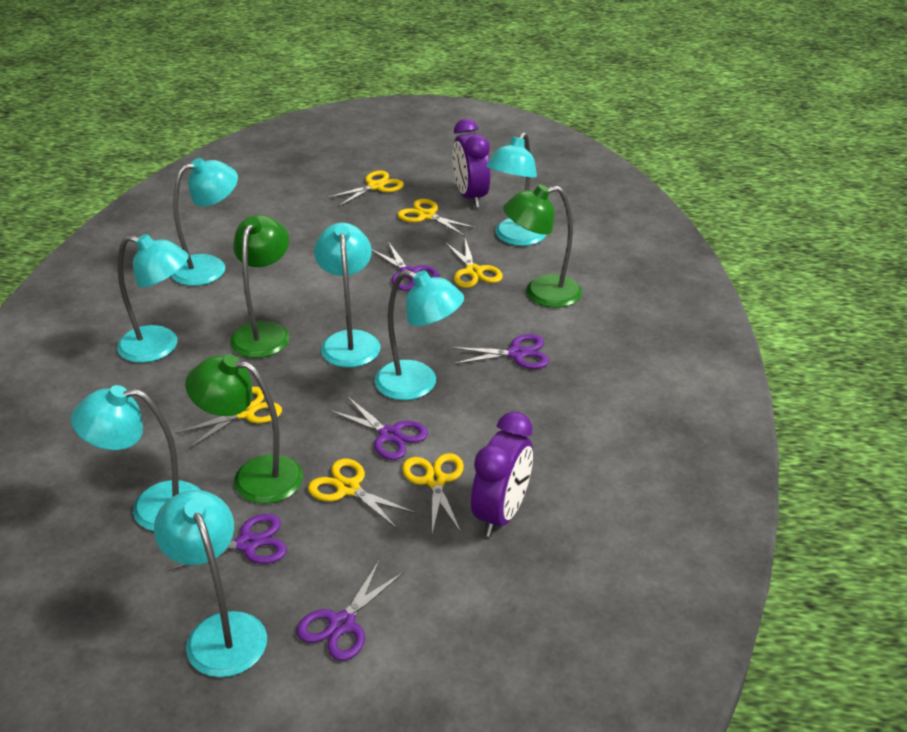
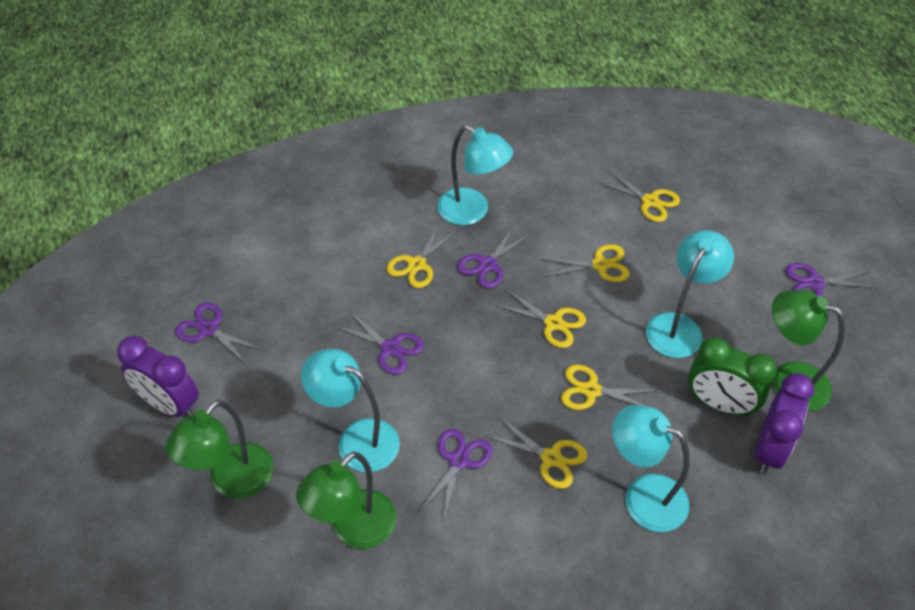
green clock: 0 -> 1
turquoise lamp: 7 -> 4

